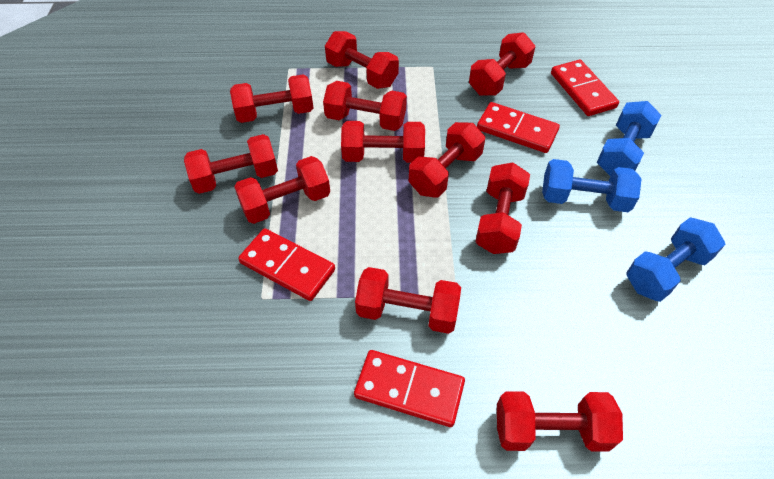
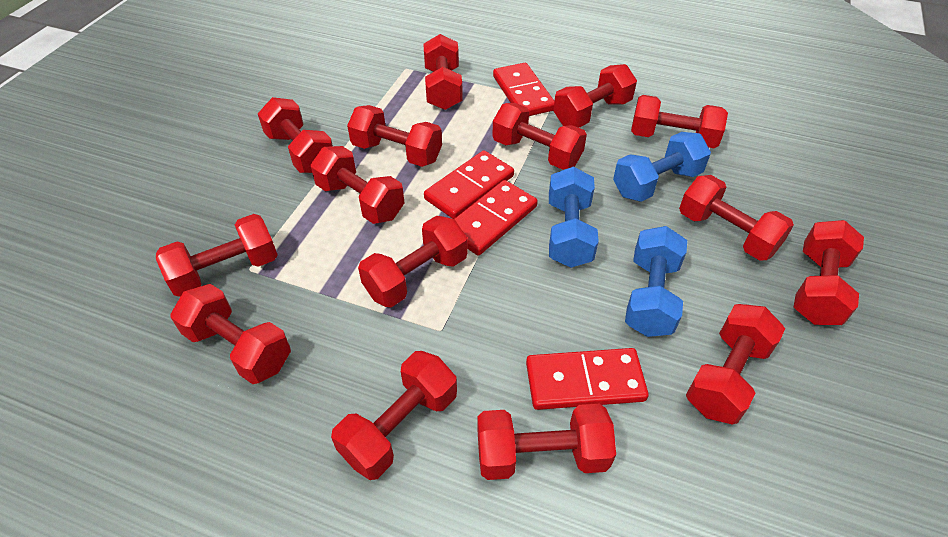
red dumbbell: 11 -> 15

